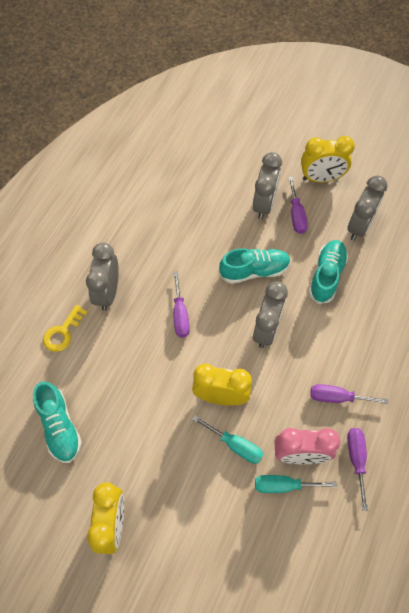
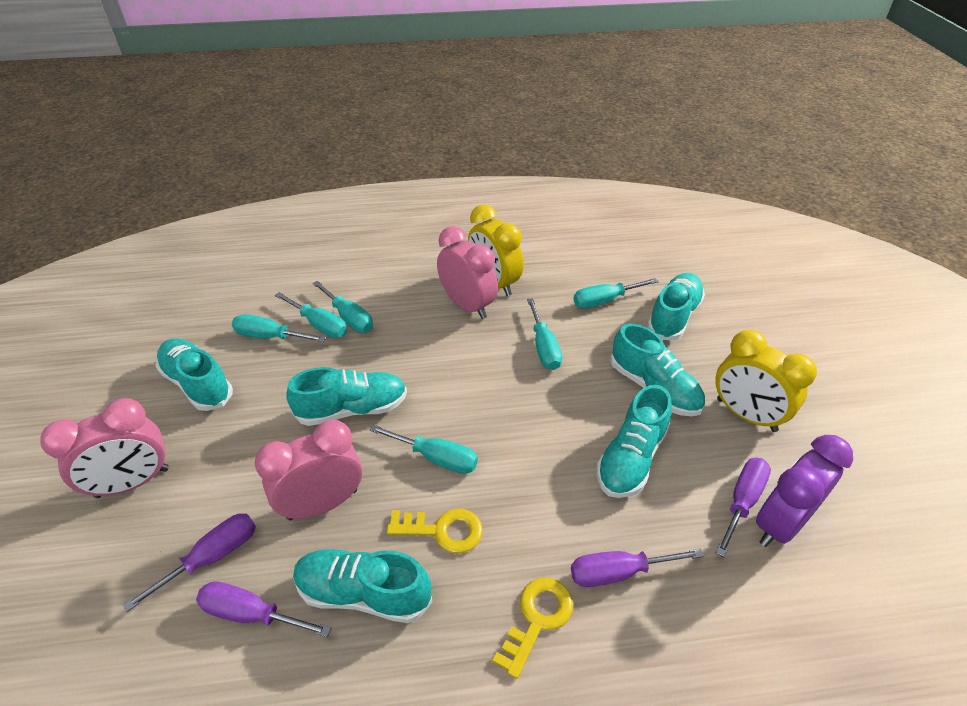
grey clock: 4 -> 0
pink clock: 1 -> 3
purple clock: 0 -> 1
turquoise screwdriver: 2 -> 6
turquoise shoe: 3 -> 6
yellow clock: 3 -> 2
yellow key: 1 -> 2

